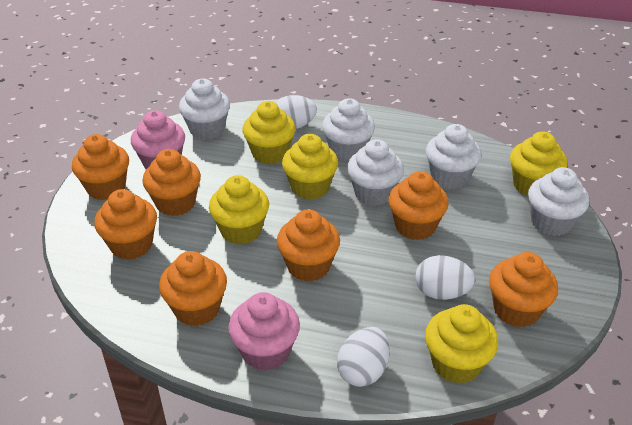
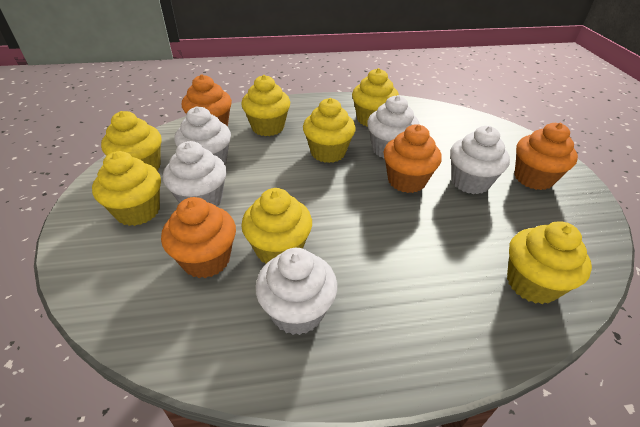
orange cupcake: 7 -> 4
pink cupcake: 2 -> 0
white egg: 3 -> 0
yellow cupcake: 5 -> 7

